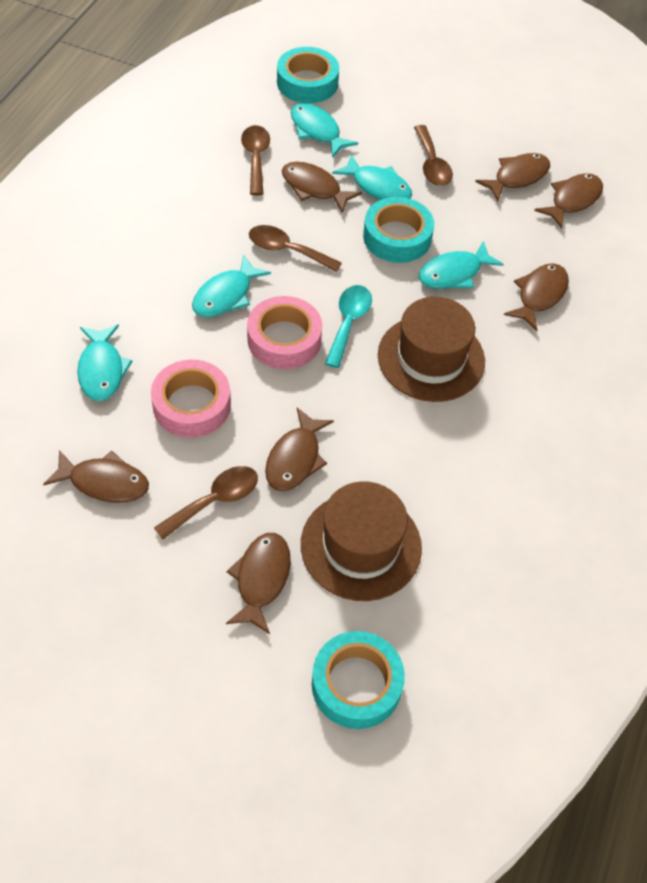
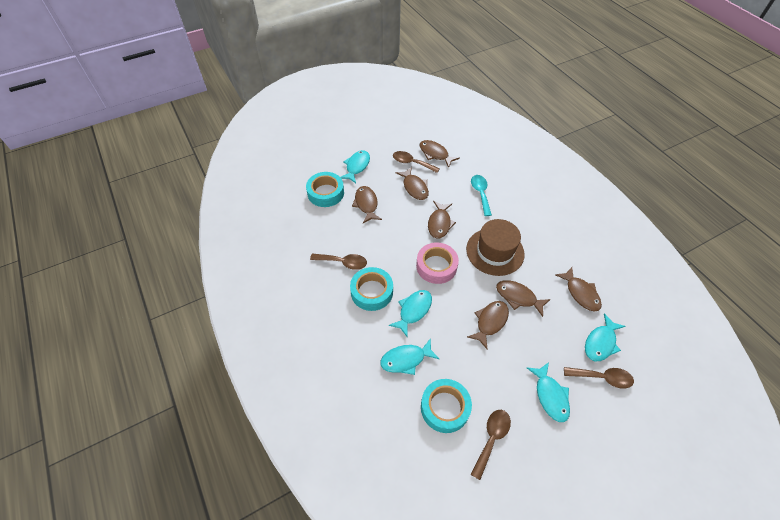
brown hat: 2 -> 1
pink tape: 2 -> 1

